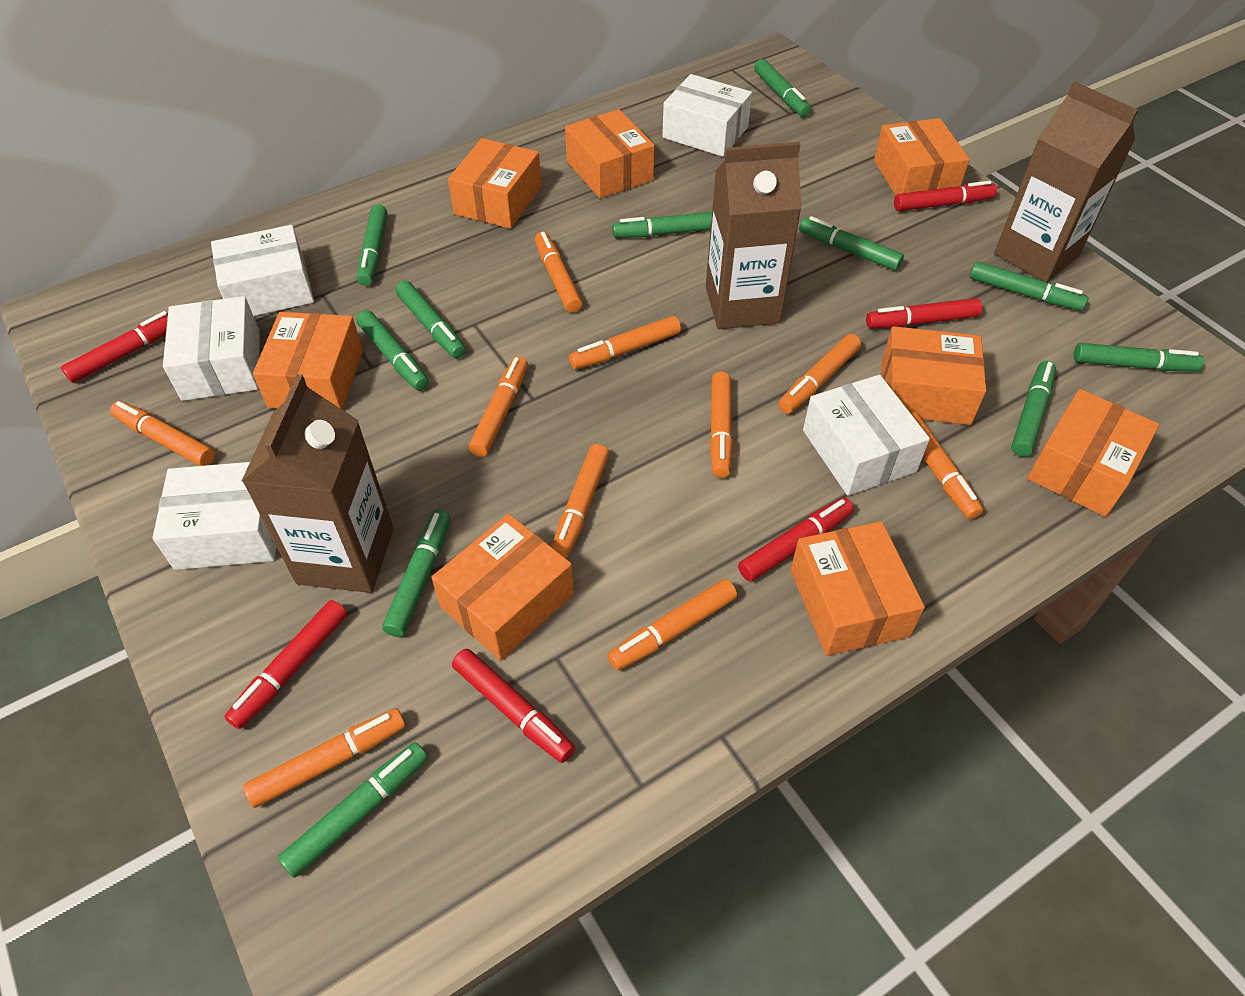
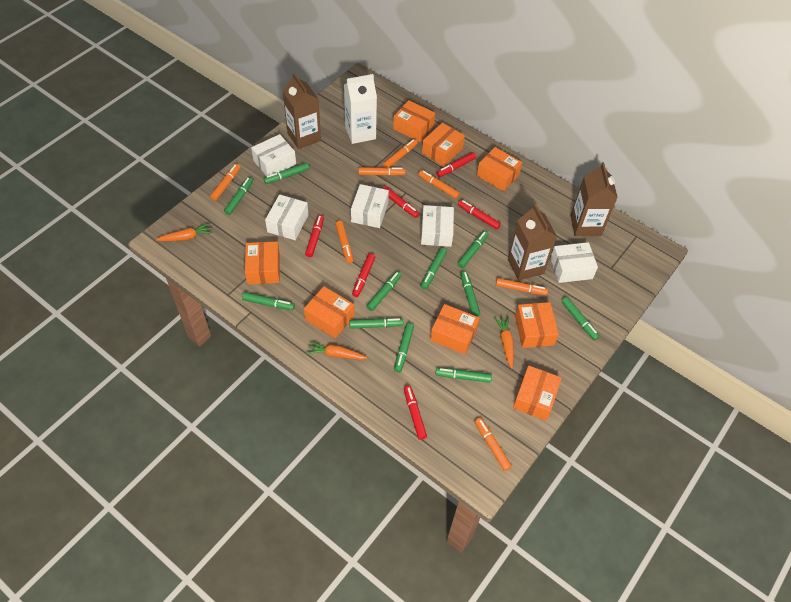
orange carrot: 0 -> 3
orange marker: 10 -> 7
white carton: 0 -> 1

